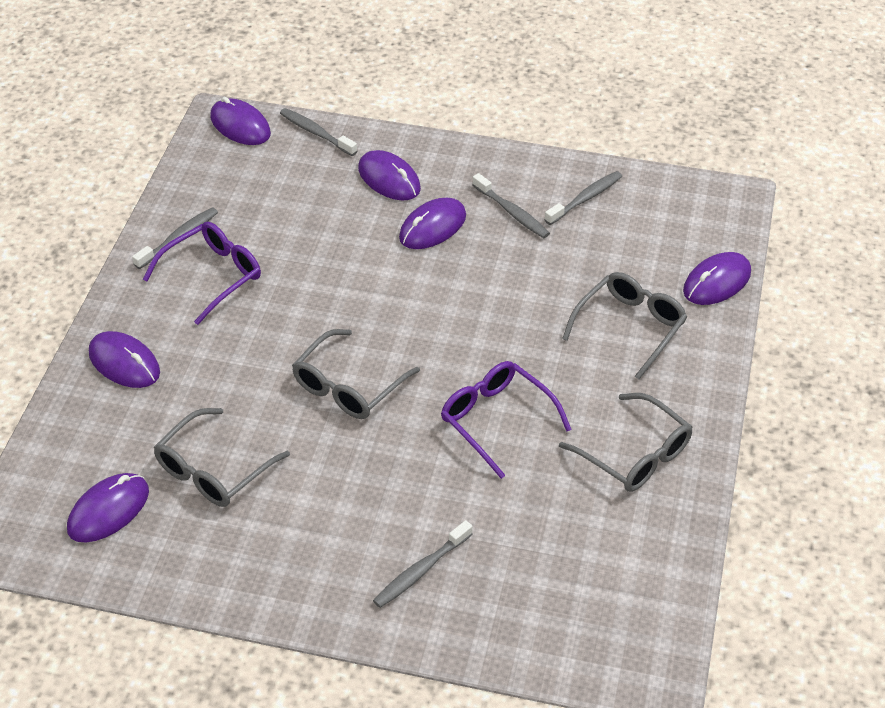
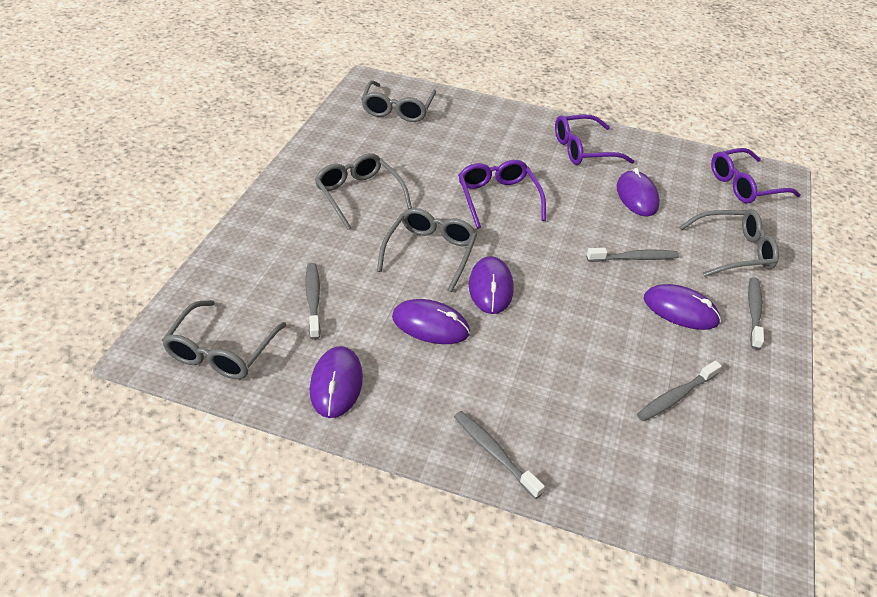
grey glasses: 4 -> 5
purple glasses: 2 -> 3
purple mouse: 6 -> 5

